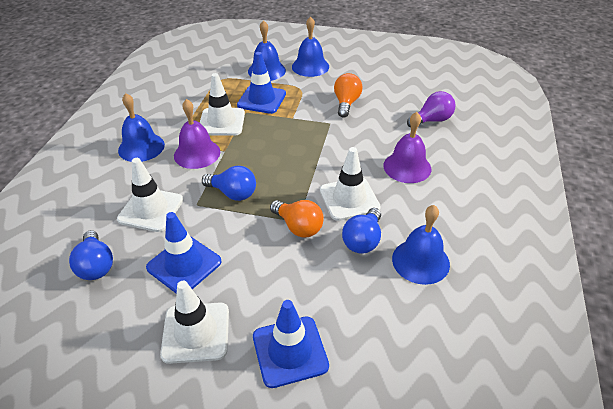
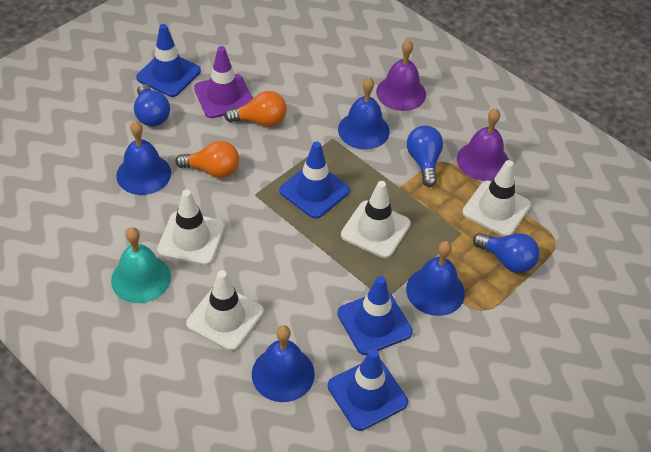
blue traffic cone: 3 -> 4
purple light bulb: 1 -> 0
purple traffic cone: 0 -> 1
turquoise bell: 0 -> 1

